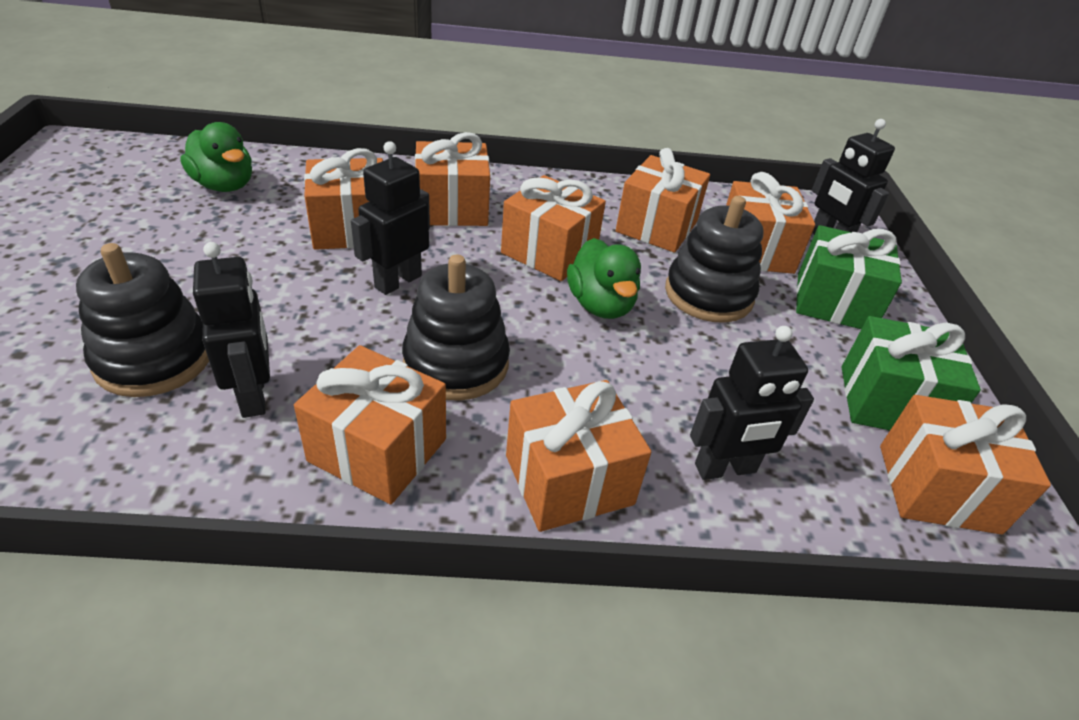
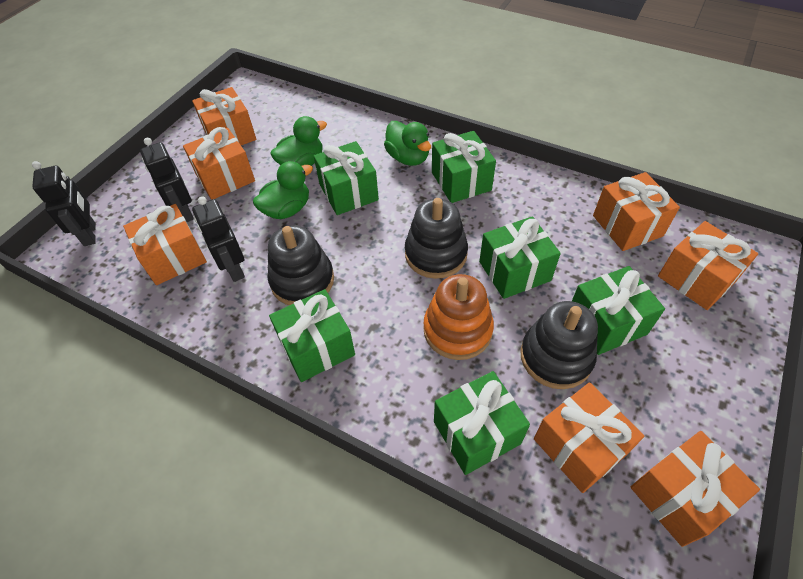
black robot: 4 -> 3
green duck: 2 -> 3
green gift: 2 -> 6
orange gift: 8 -> 7
orange stacking toy: 0 -> 1

